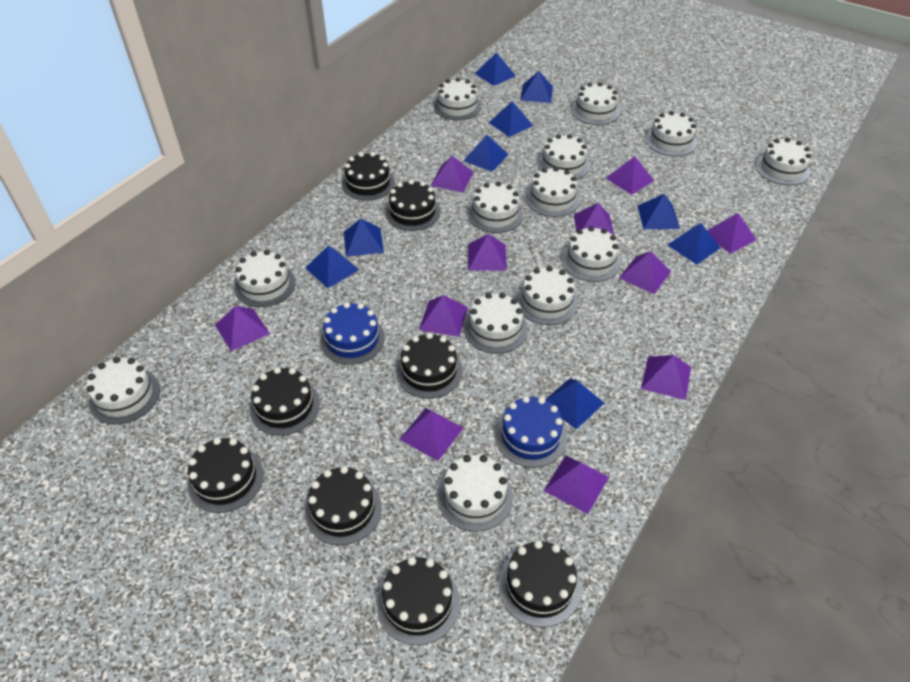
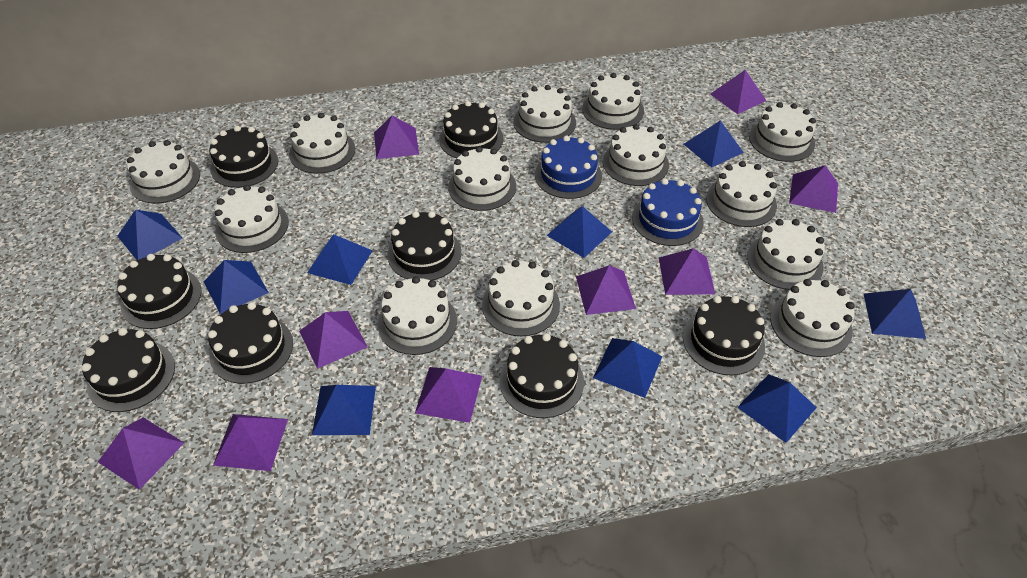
purple pyramid: 11 -> 9

